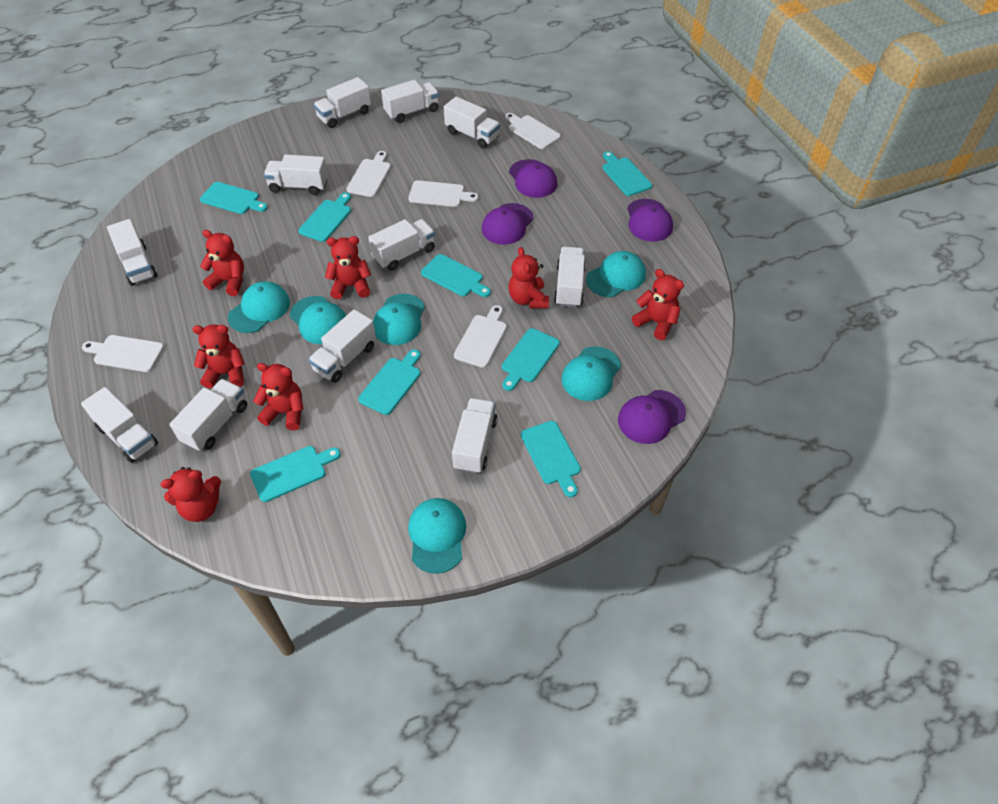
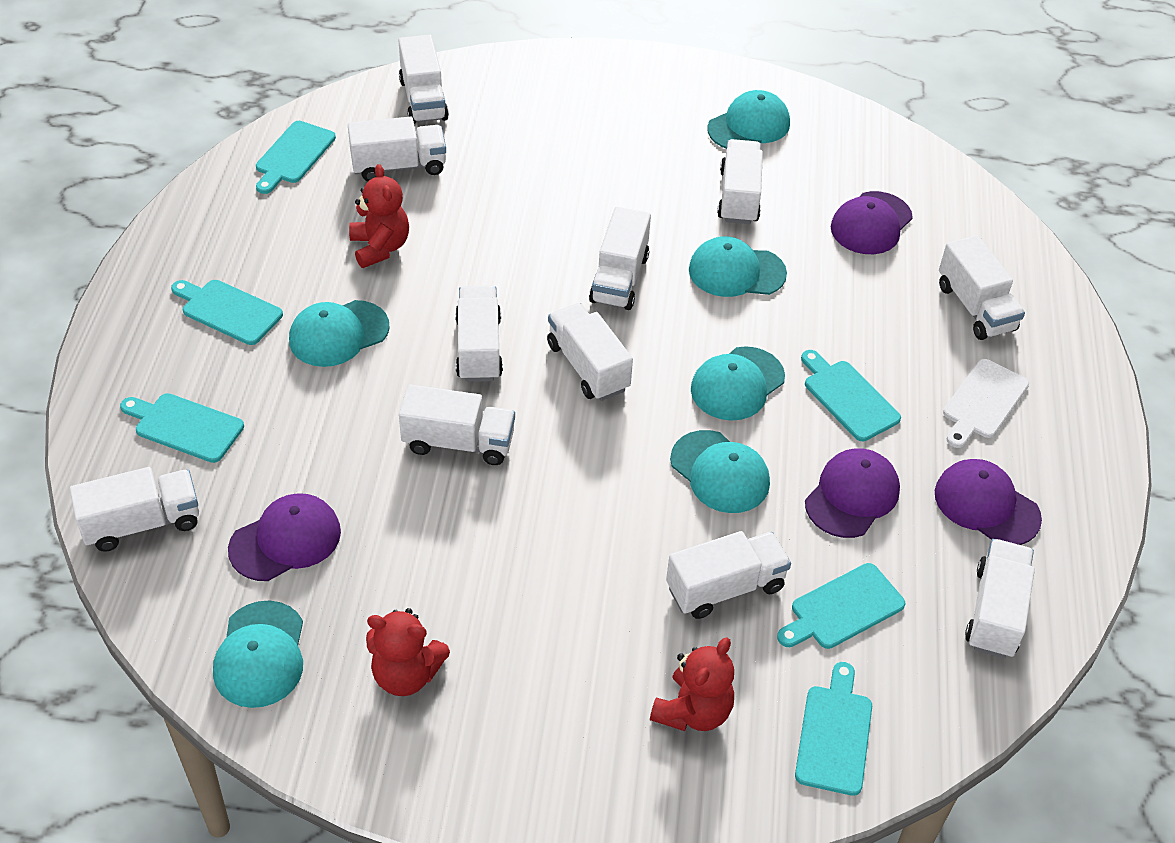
red teddy bear: 7 -> 3
turquoise cutting board: 8 -> 6
white cutting board: 5 -> 1

